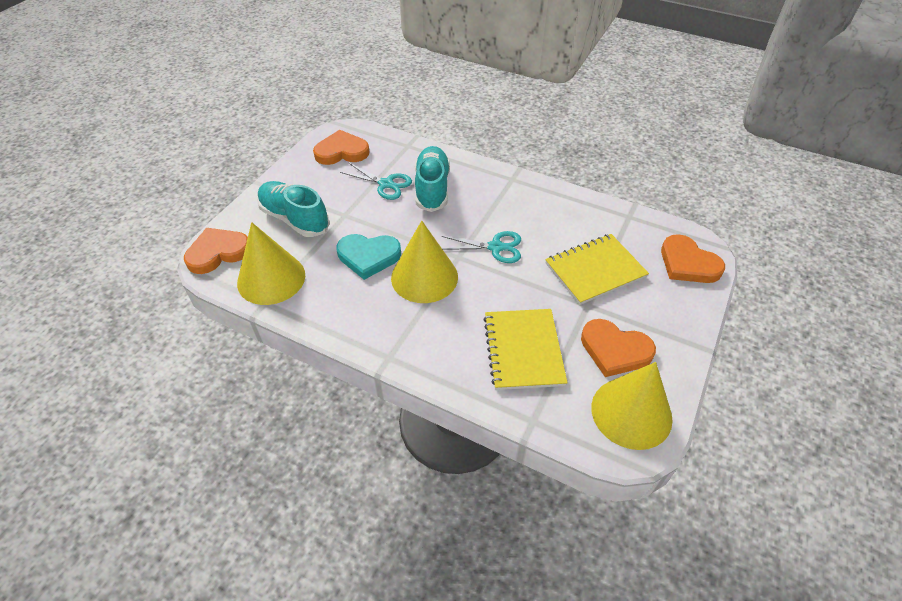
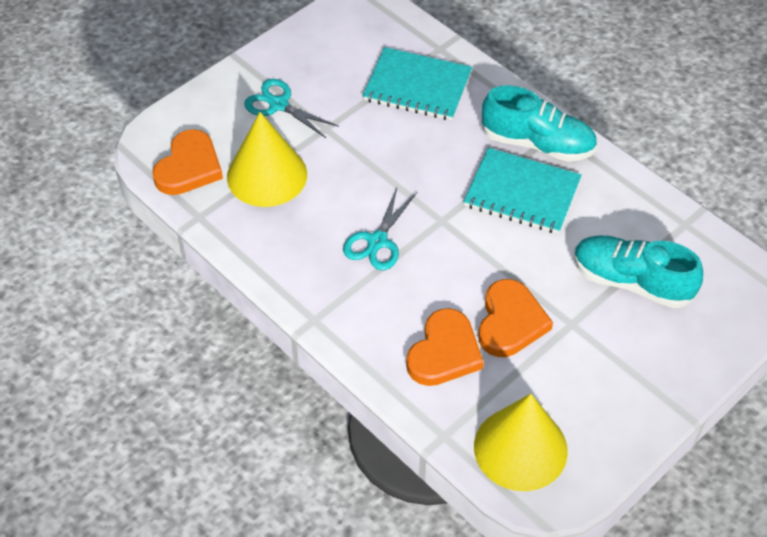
orange heart: 4 -> 3
turquoise heart: 1 -> 0
turquoise notebook: 0 -> 2
yellow cone: 3 -> 2
yellow notebook: 2 -> 0

